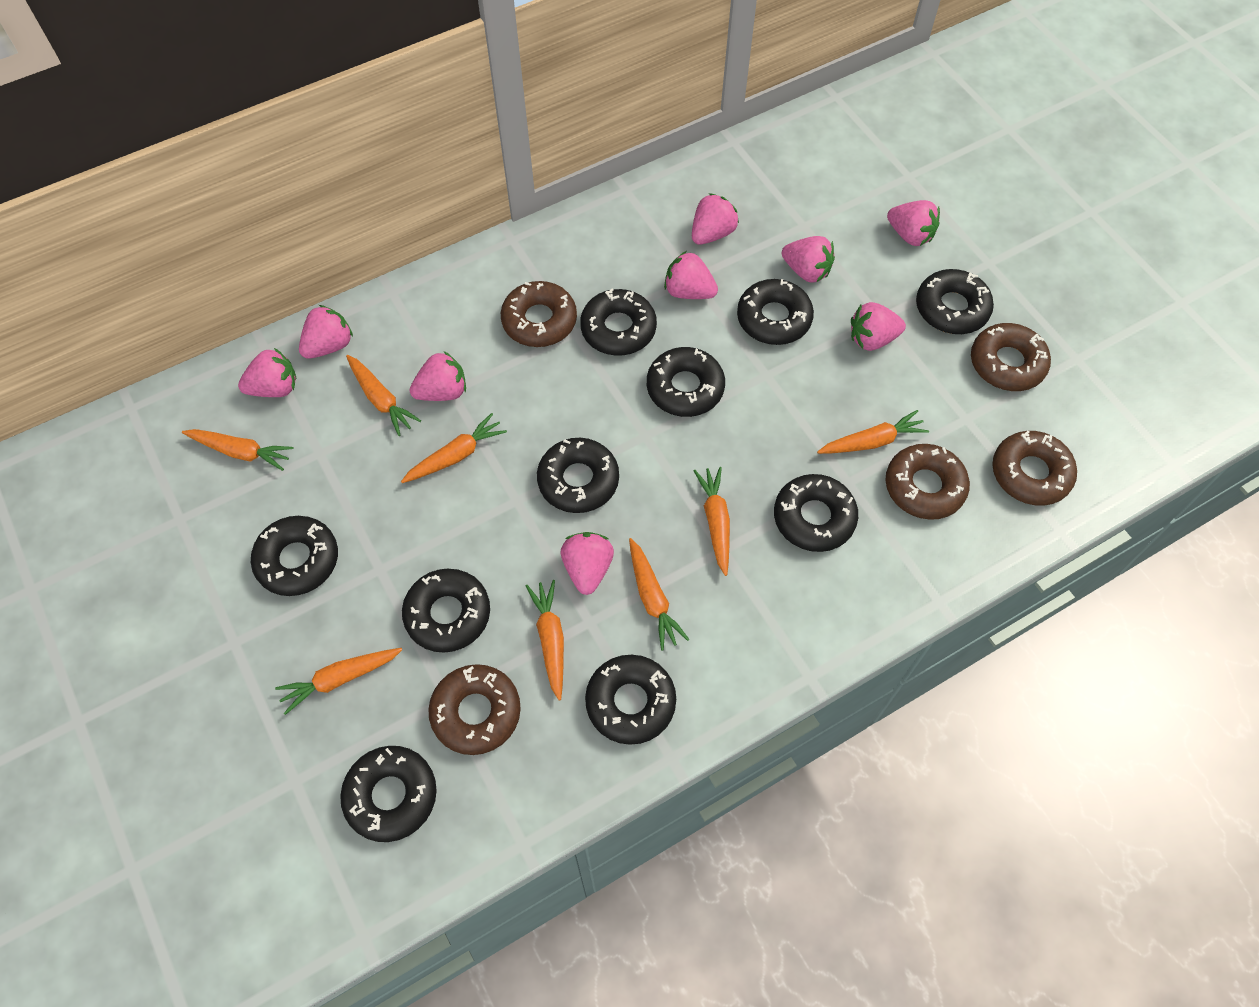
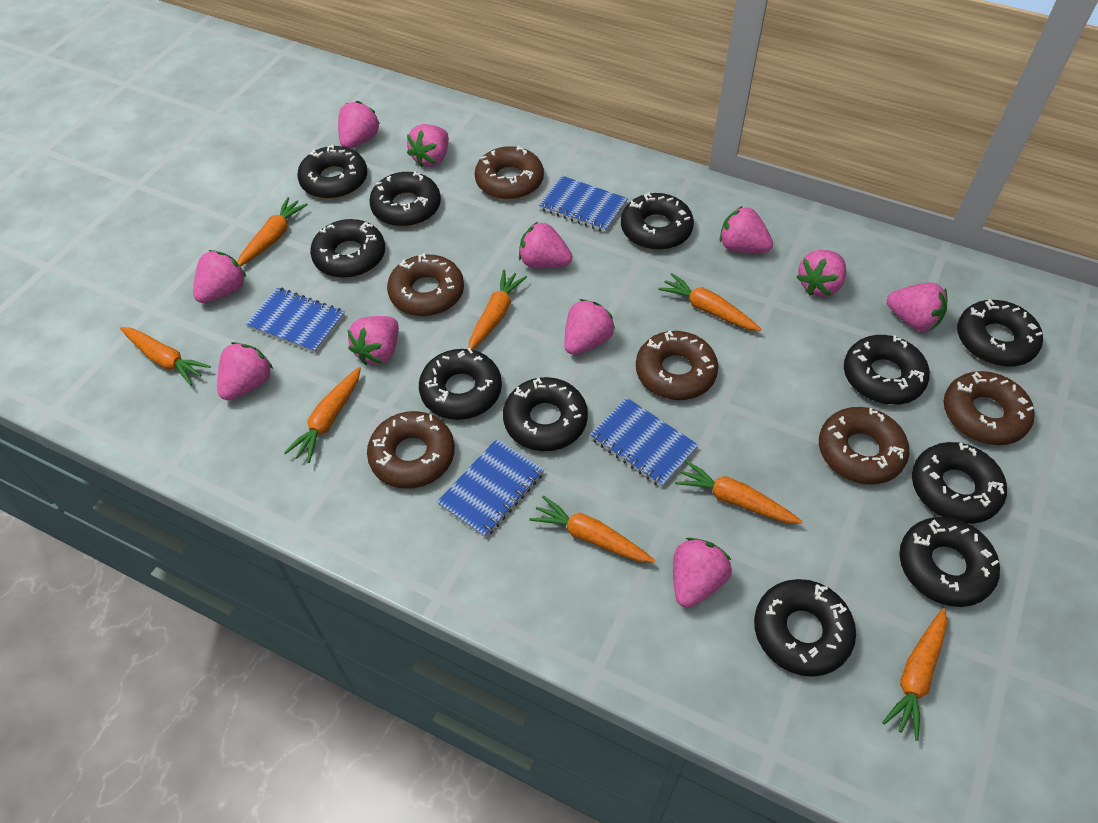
black donut: 10 -> 11
blue notebook: 0 -> 4
brown donut: 5 -> 6
pink strawberry: 9 -> 11

